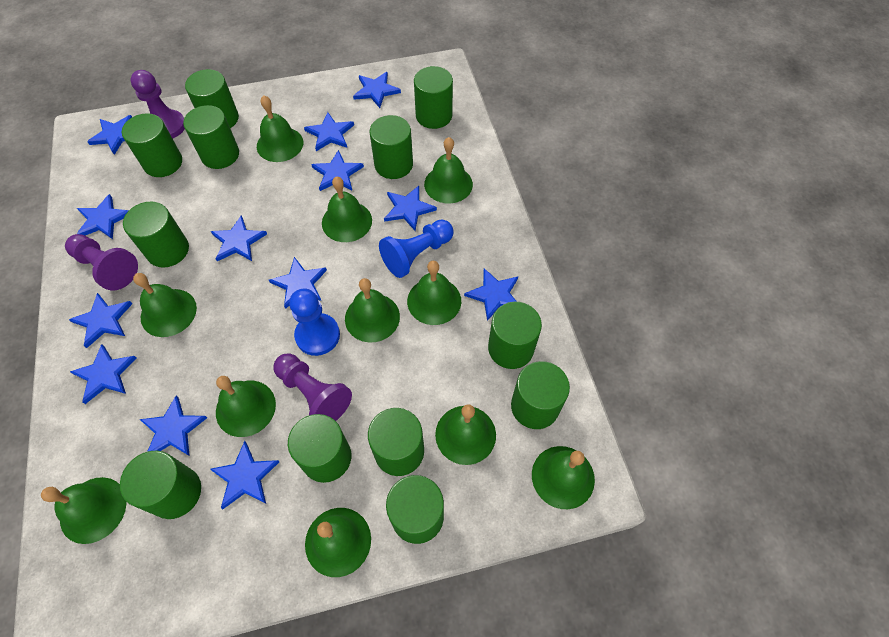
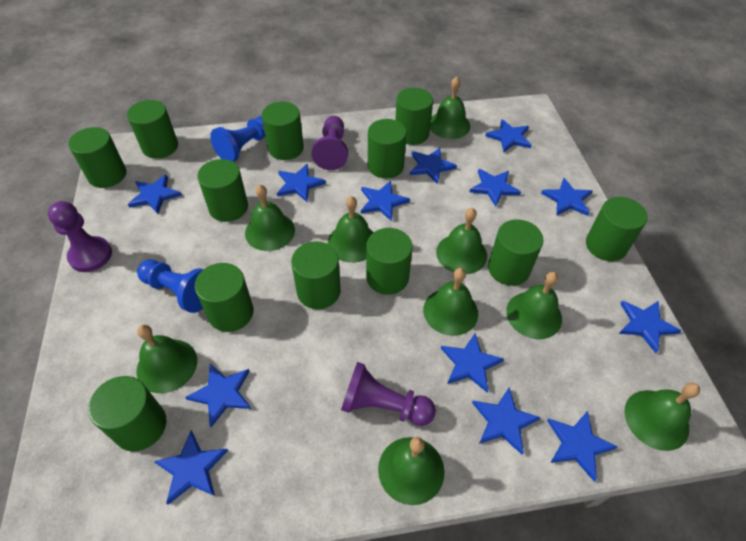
green bell: 11 -> 9

